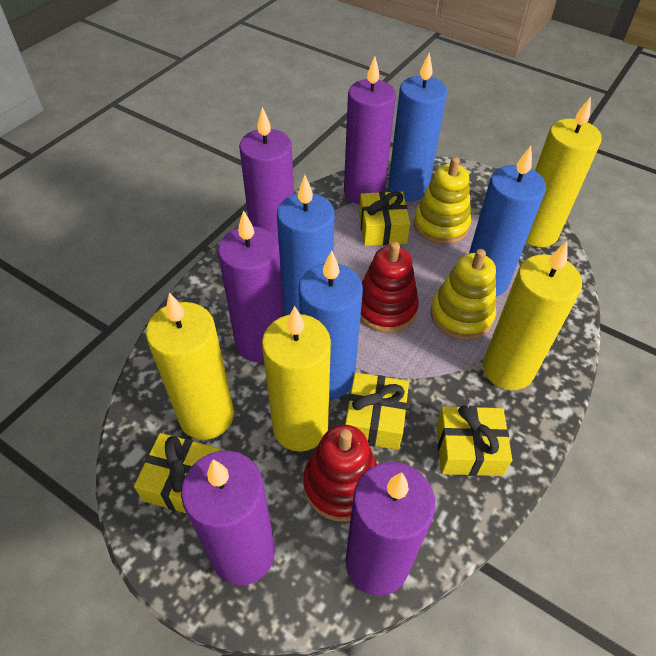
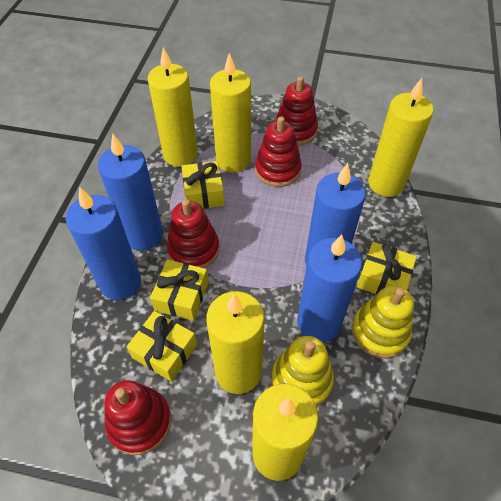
purple candle: 5 -> 0
red stacking toy: 2 -> 4
yellow candle: 4 -> 5

